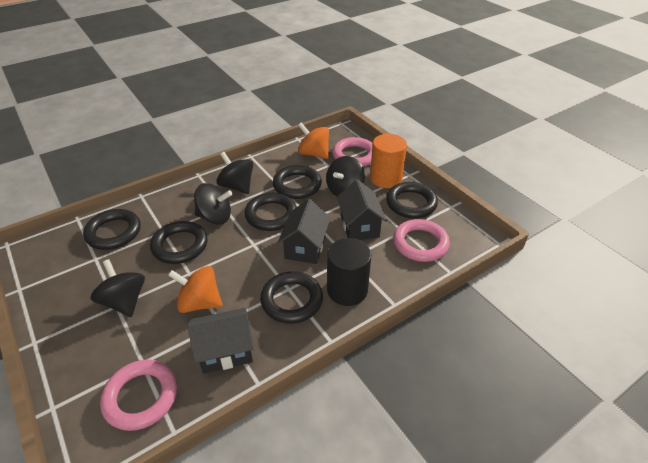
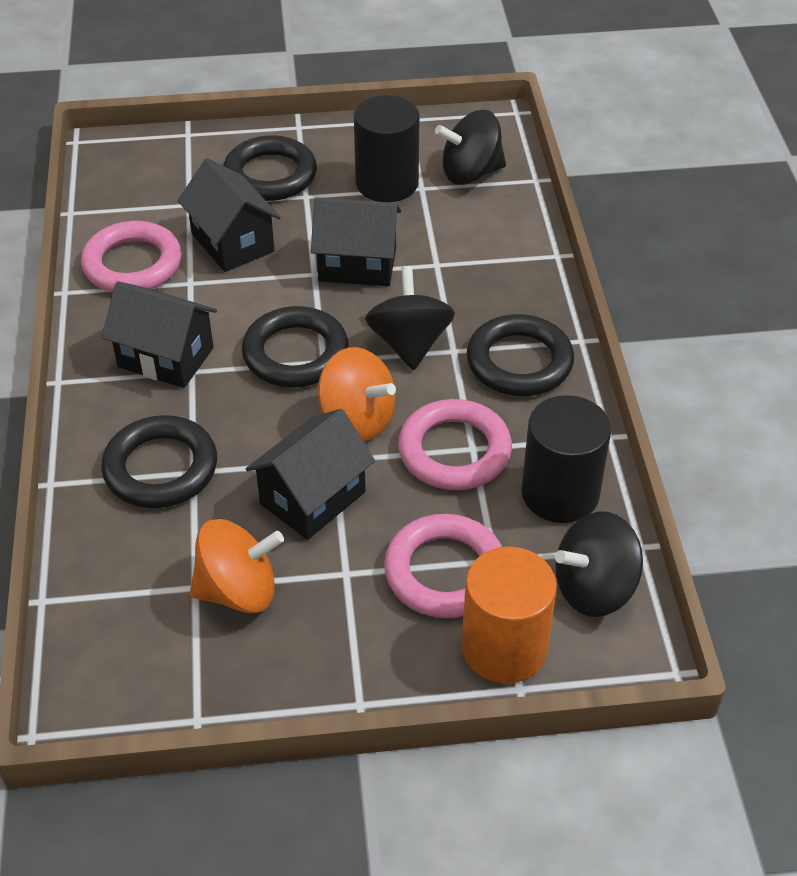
black cylinder: 1 -> 2
black house: 3 -> 4
black ring: 6 -> 4
black spinning top: 4 -> 3

